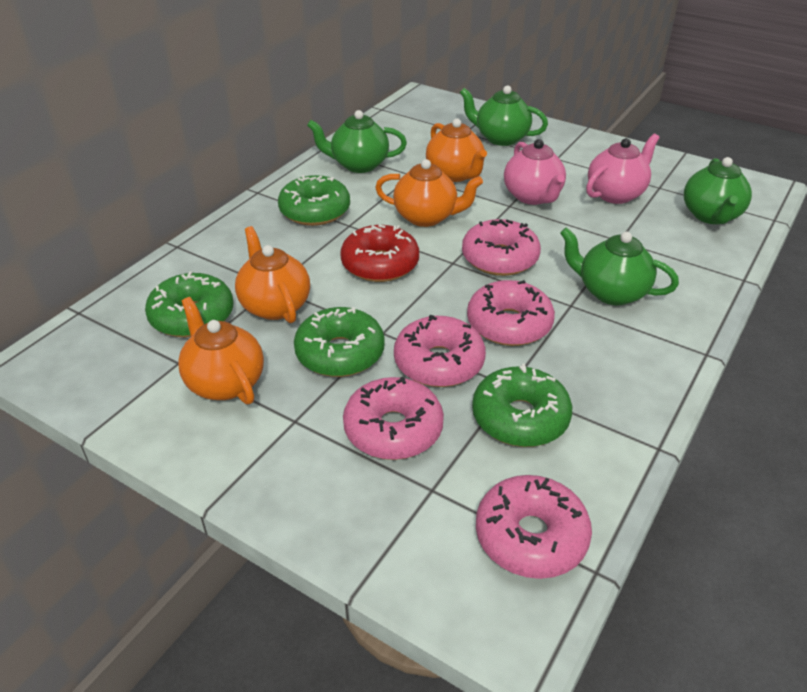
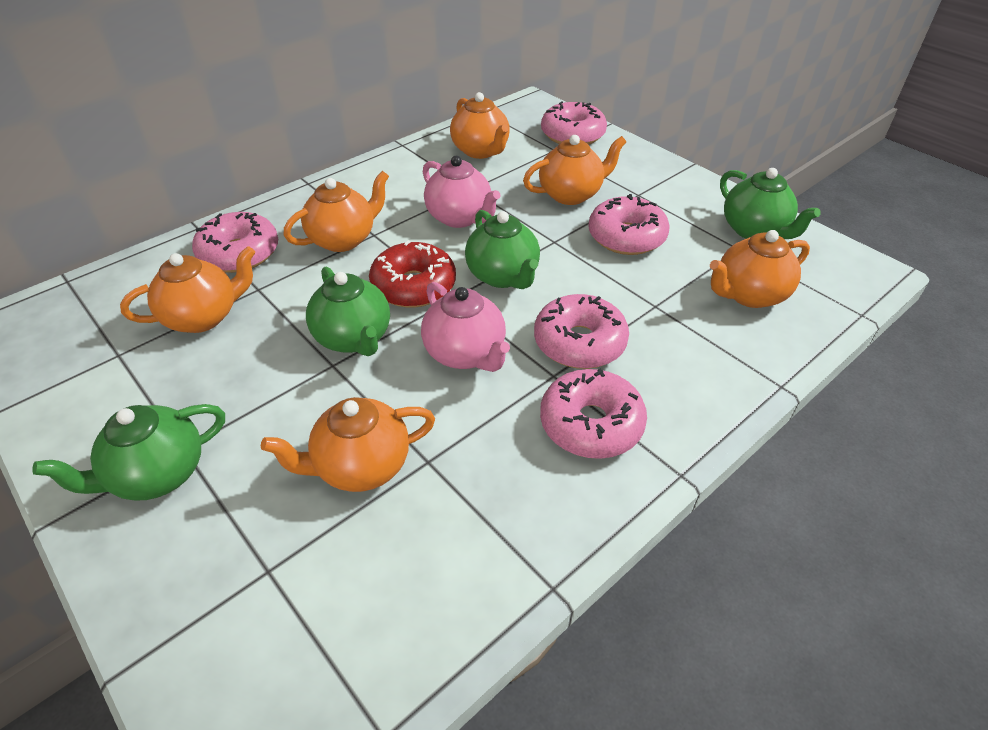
green donut: 4 -> 0
orange teapot: 4 -> 6

